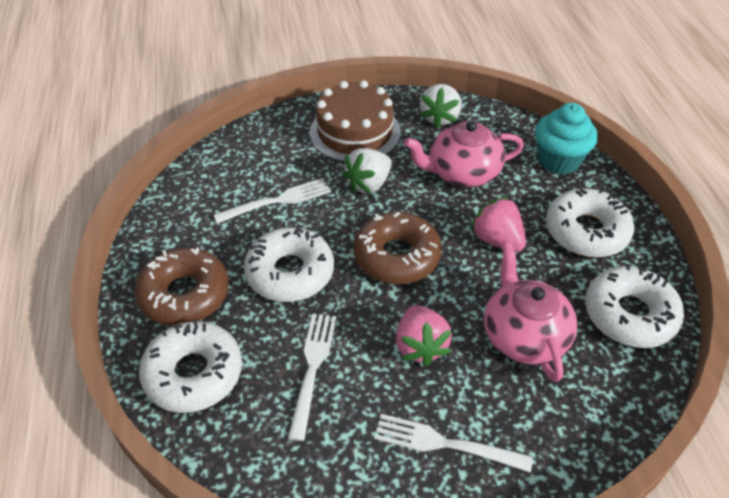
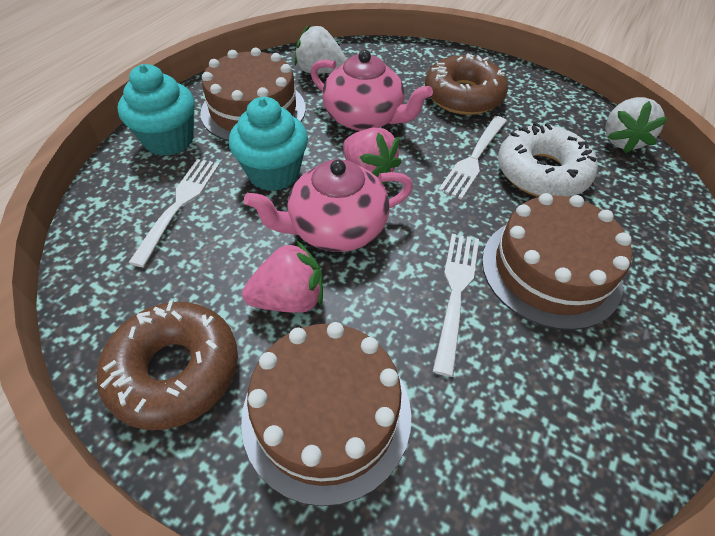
brown cake: 1 -> 3
turquoise cupcake: 1 -> 2
white donut: 4 -> 1

